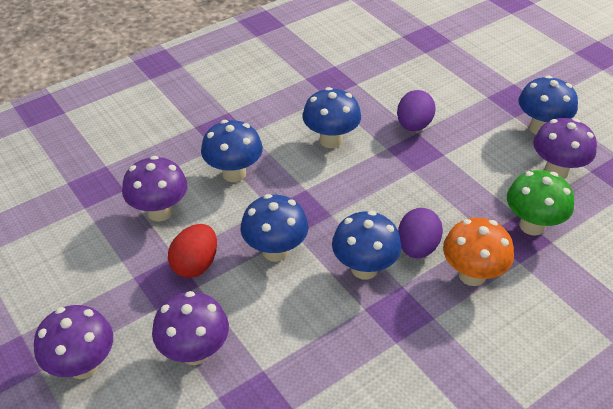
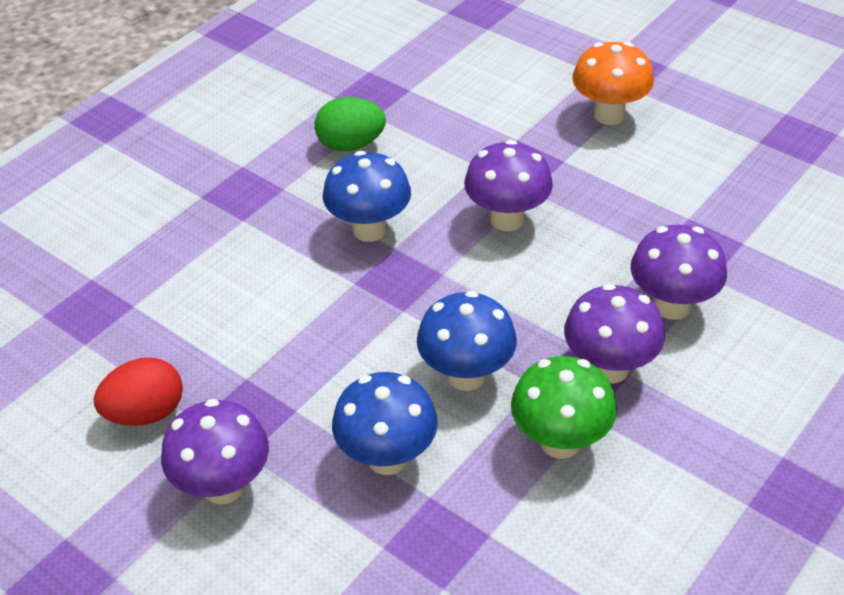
blue mushroom: 5 -> 3
green egg: 0 -> 1
purple egg: 2 -> 0

